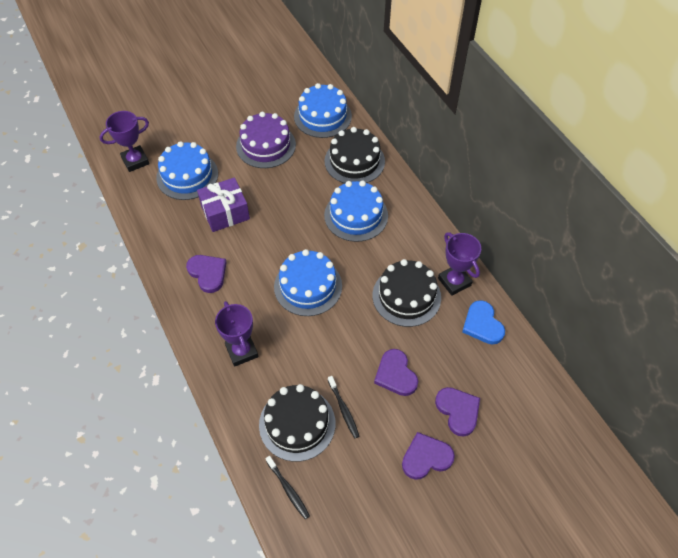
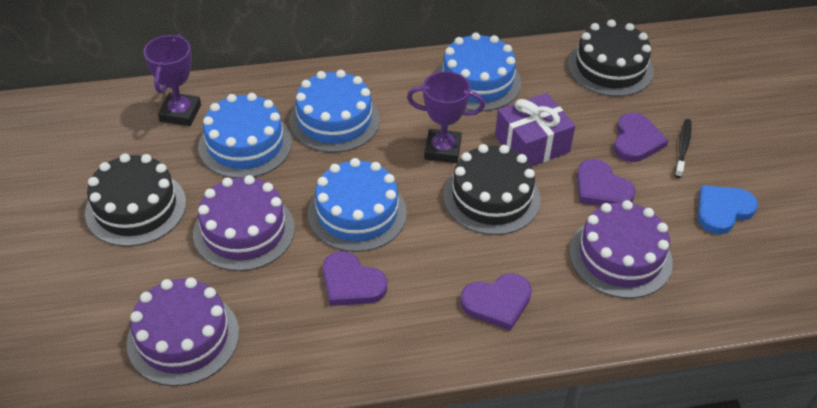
black toothbrush: 2 -> 1
purple cake: 1 -> 3
purple trophy: 3 -> 2

